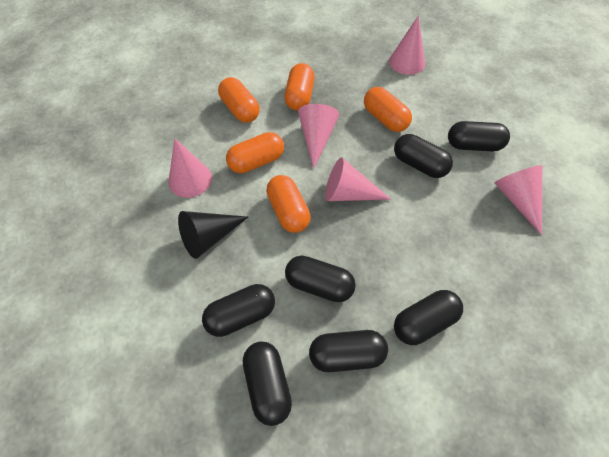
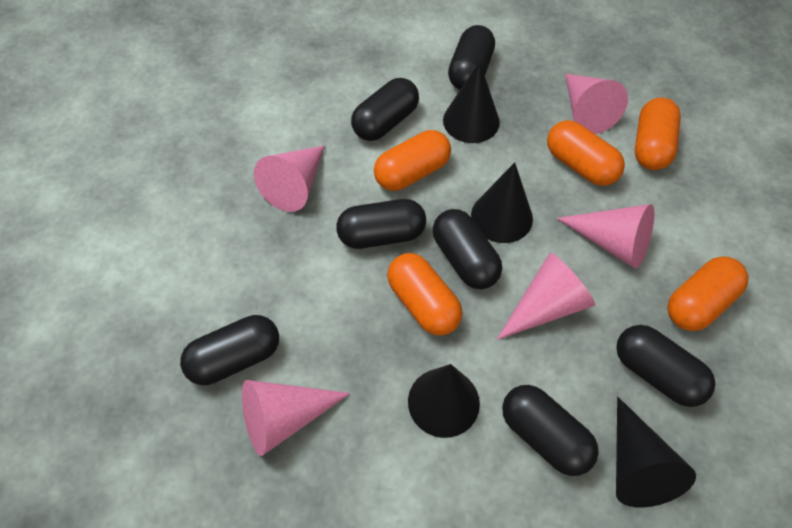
black cone: 1 -> 4

